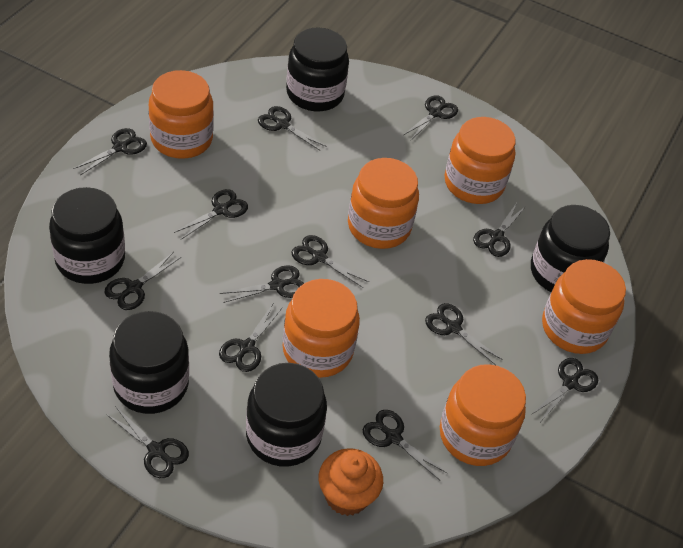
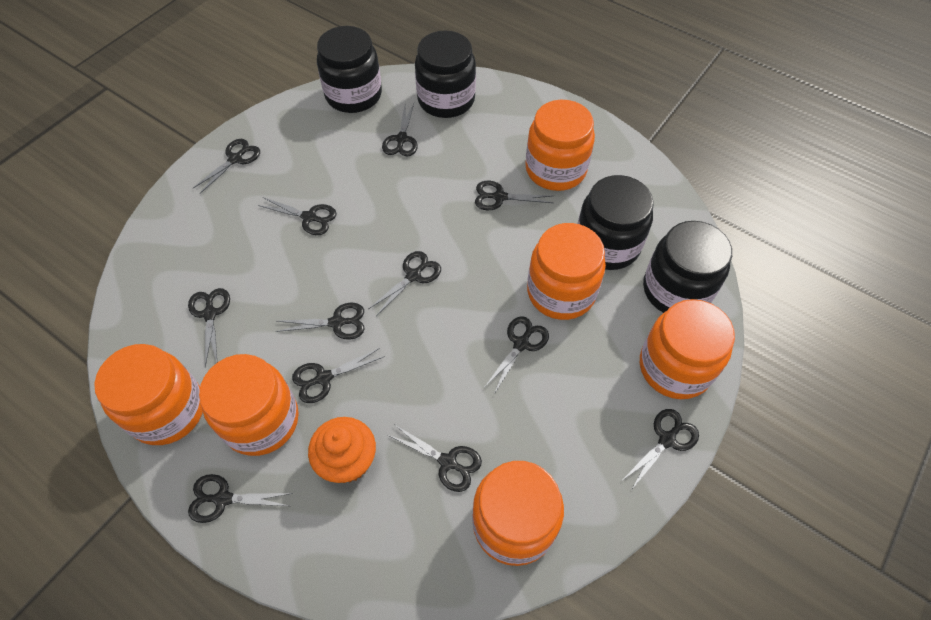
black jar: 5 -> 4
black scissors: 13 -> 12

